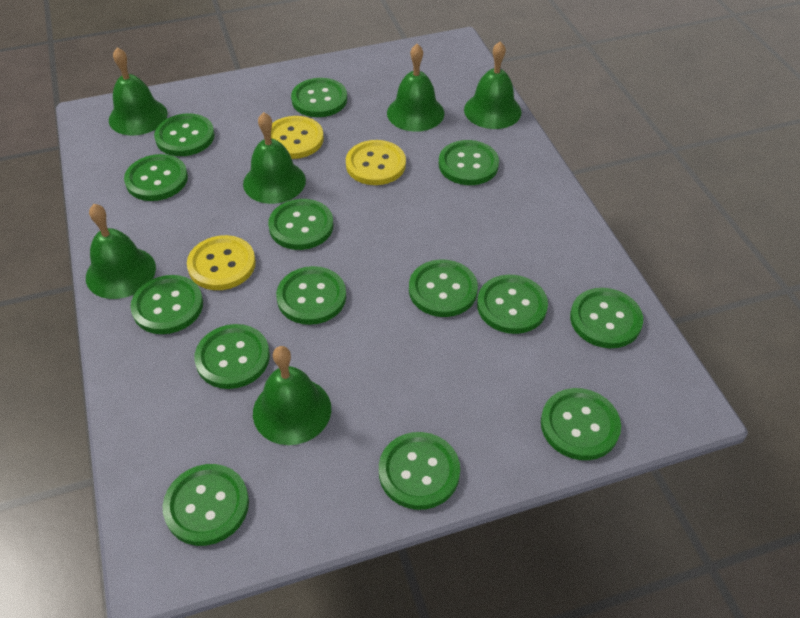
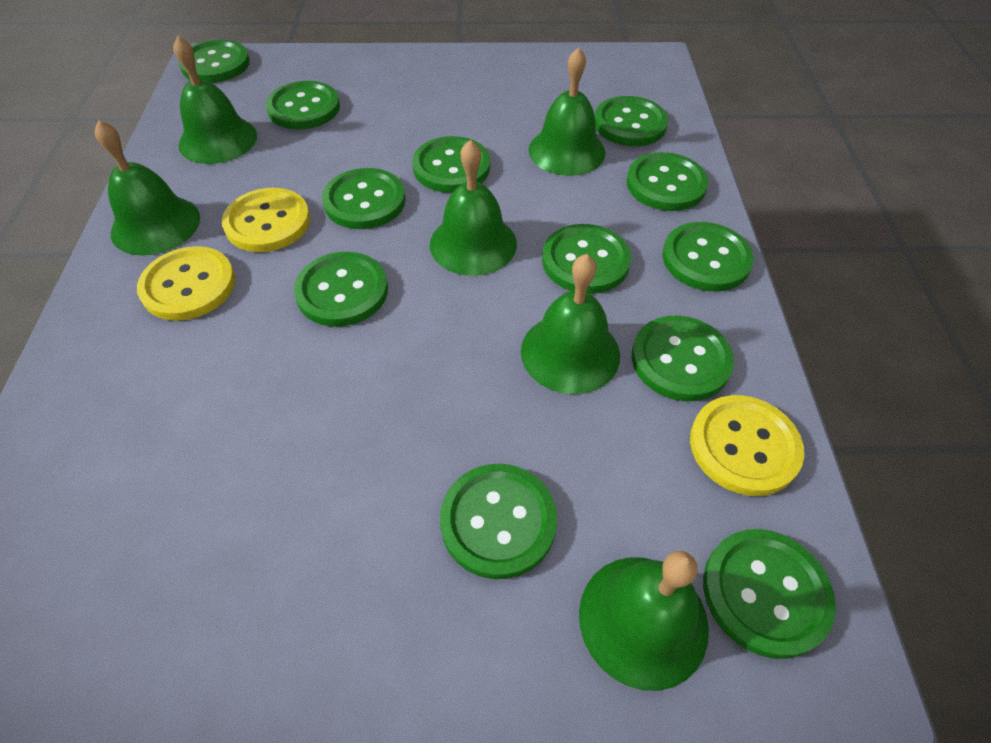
green button: 14 -> 12

